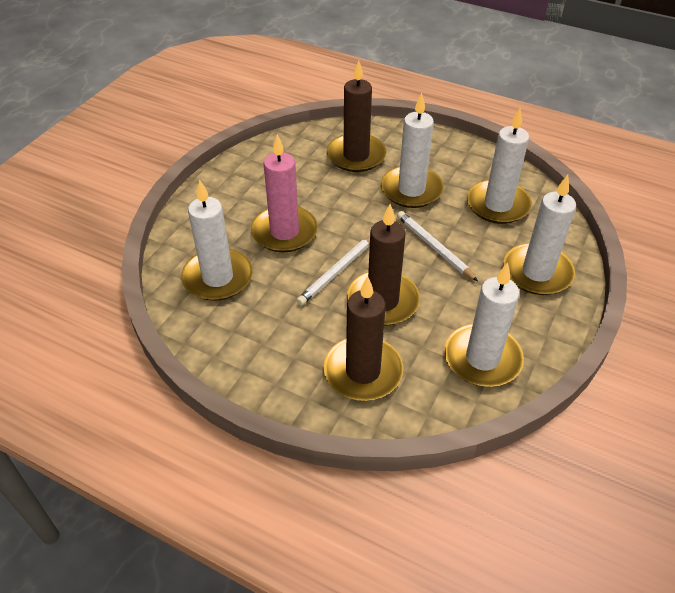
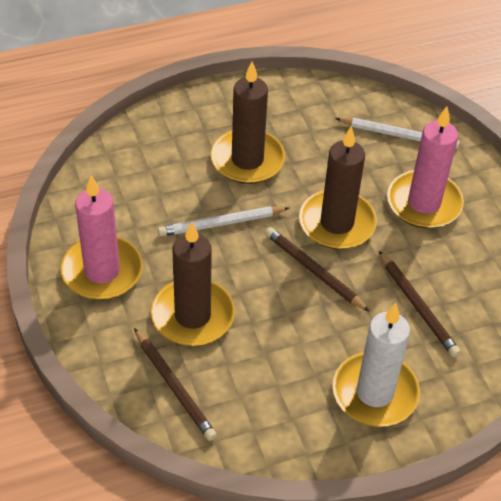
brown pencil: 0 -> 3
pink candle: 1 -> 2
white candle: 5 -> 1

